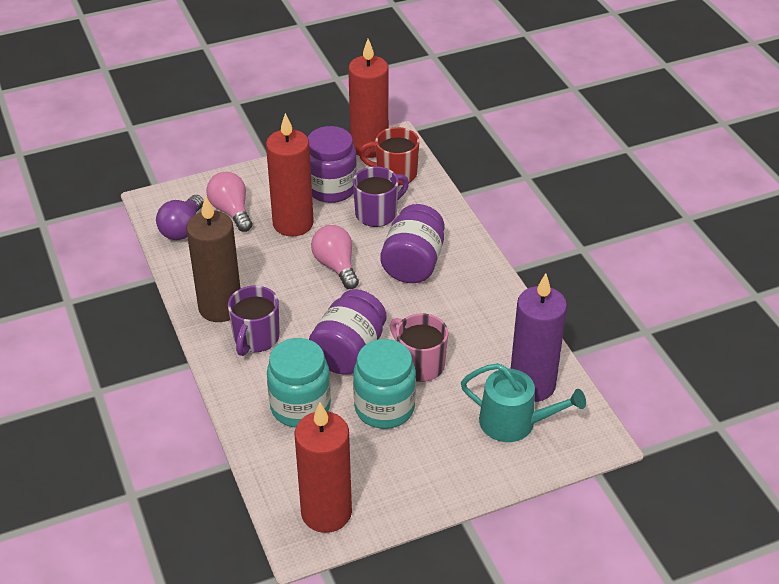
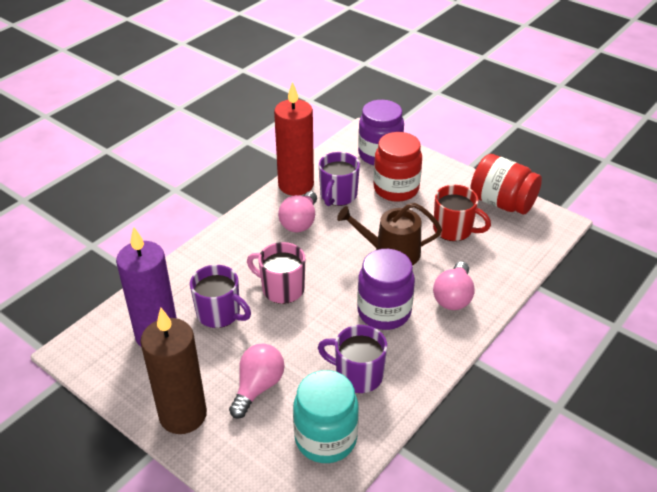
brown watering can: 0 -> 1
pink light bulb: 2 -> 3
purple jar: 3 -> 2
purple light bulb: 1 -> 0
purple mug: 2 -> 3
red candle: 3 -> 1
red jar: 0 -> 2
turquoise jar: 2 -> 1
turquoise watering can: 1 -> 0

